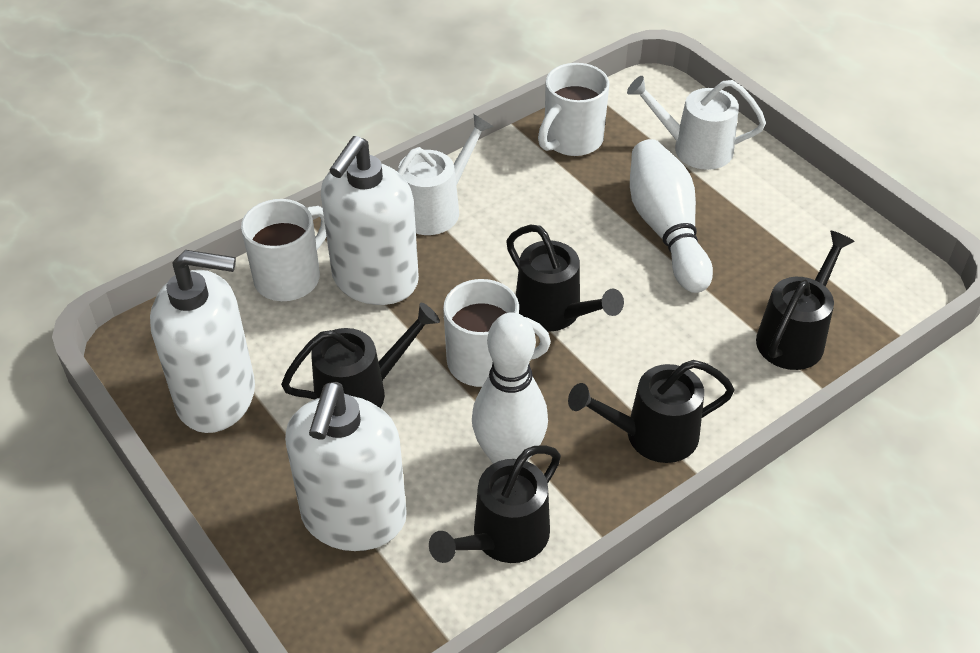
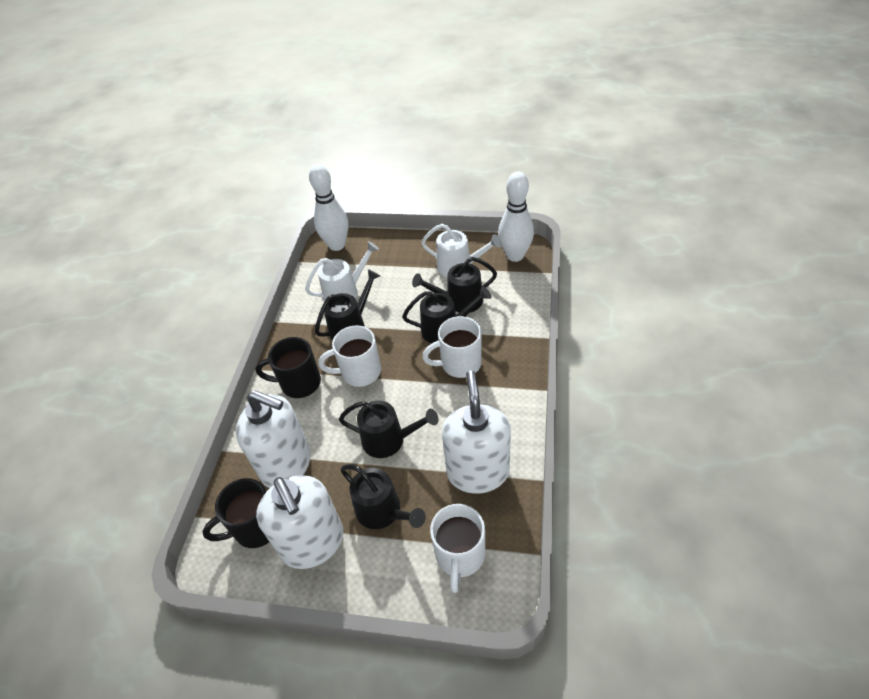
black mug: 0 -> 2

